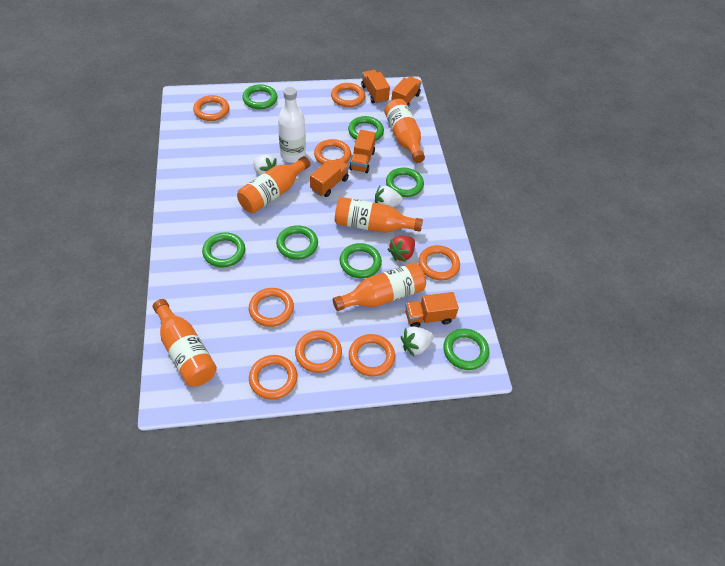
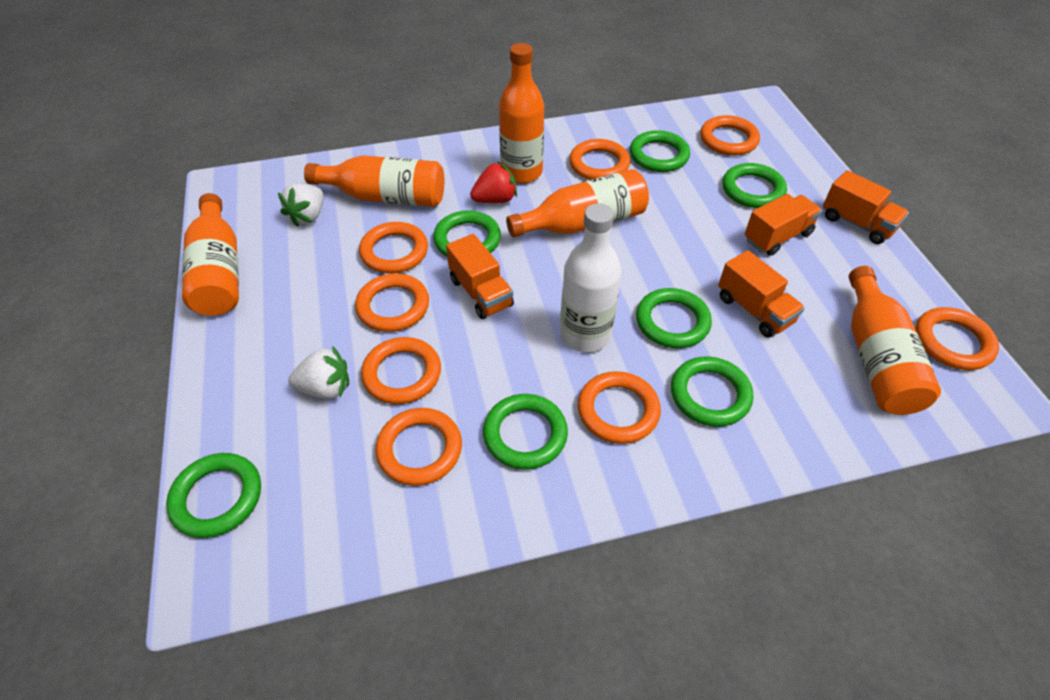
orange truck: 5 -> 4
white strawberry: 3 -> 2

